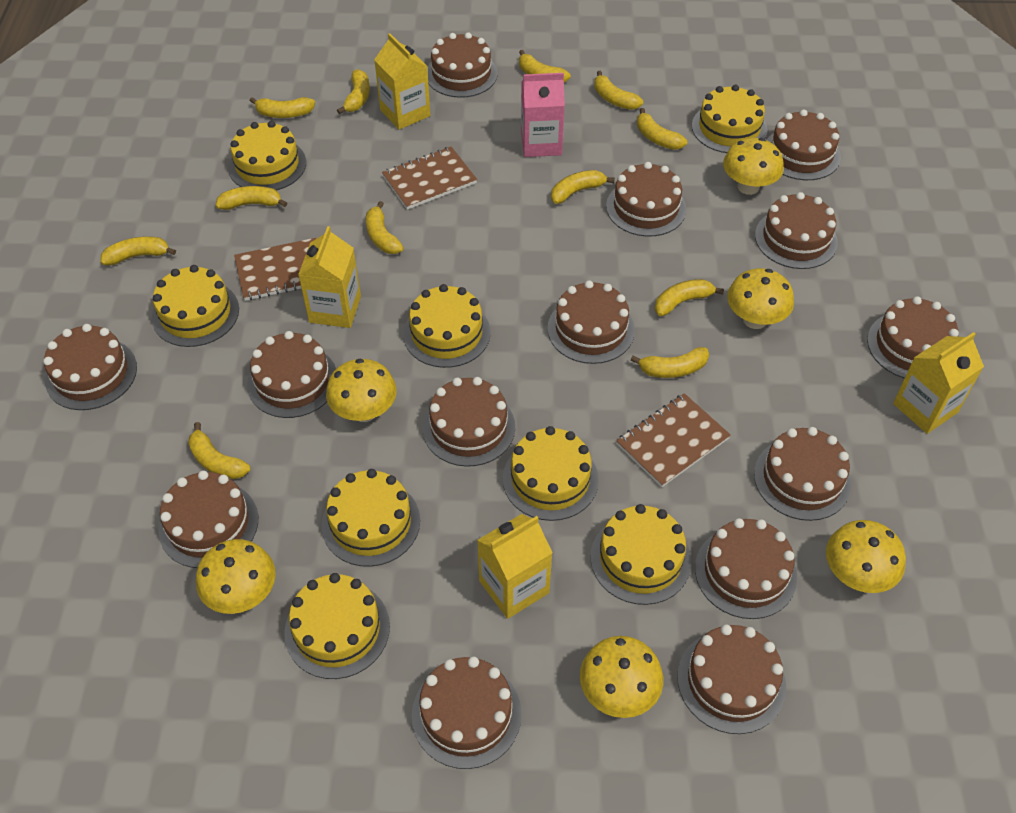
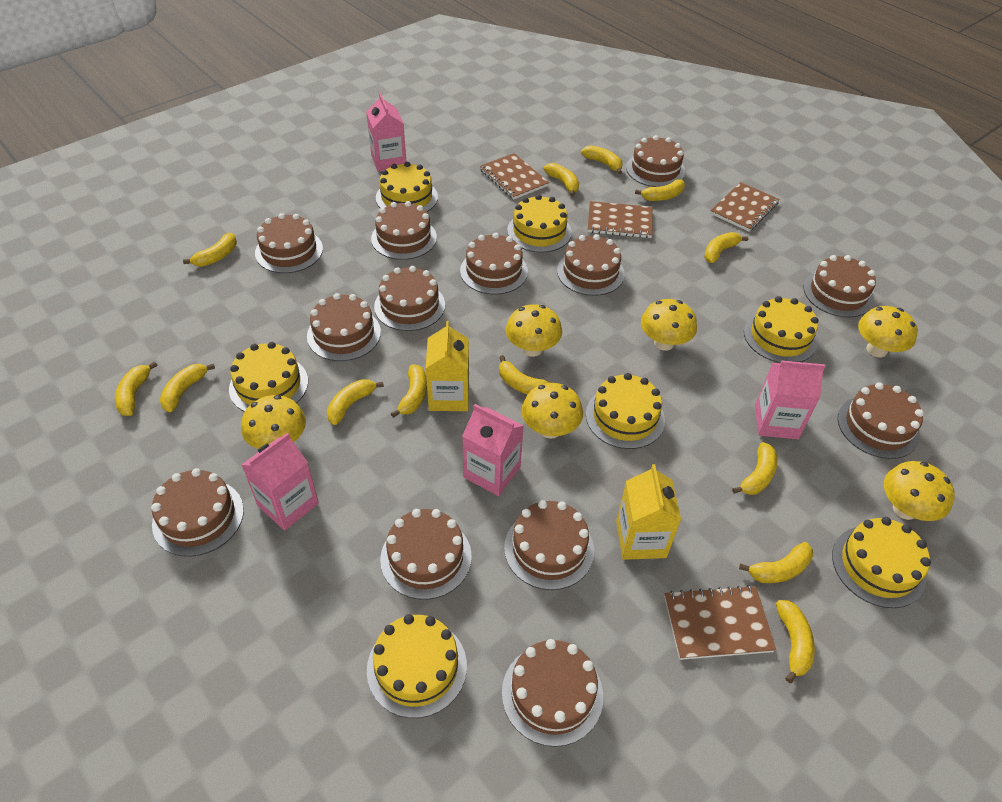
brown cake: 14 -> 13
brown notebook: 3 -> 4
pink carton: 1 -> 4
yellow banana: 12 -> 13
yellow cake: 8 -> 7
yellow carton: 4 -> 2

